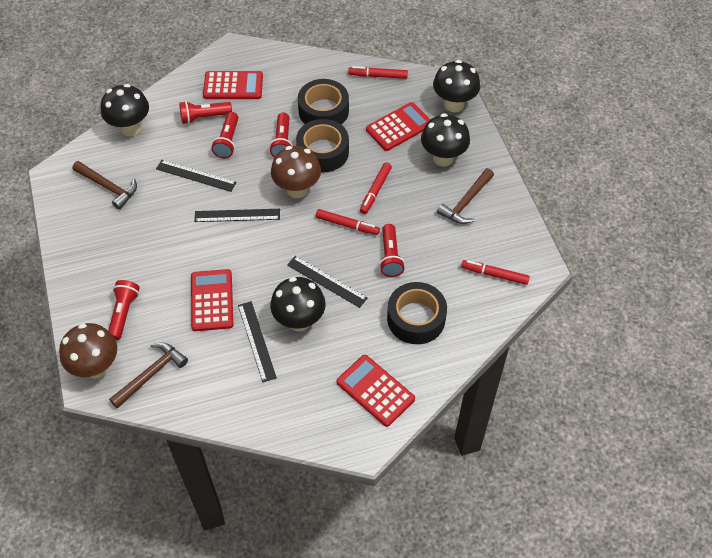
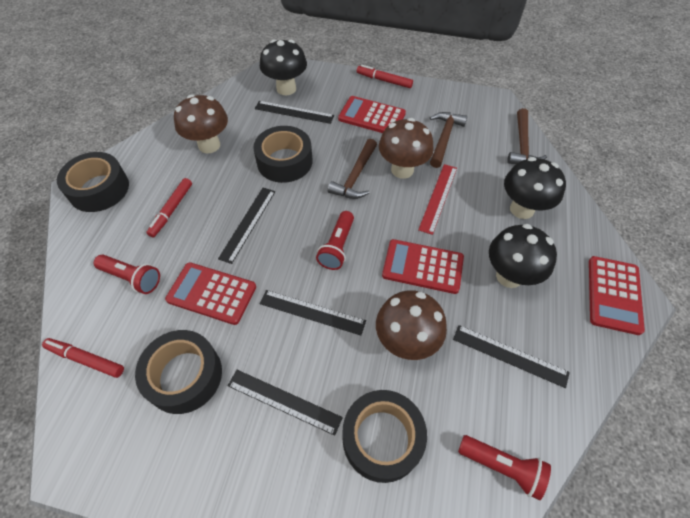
black mushroom: 4 -> 3
black ruler: 4 -> 5
black tape: 3 -> 4
brown mushroom: 2 -> 3
red flashlight: 5 -> 3
red marker: 4 -> 3
red ruler: 0 -> 1

